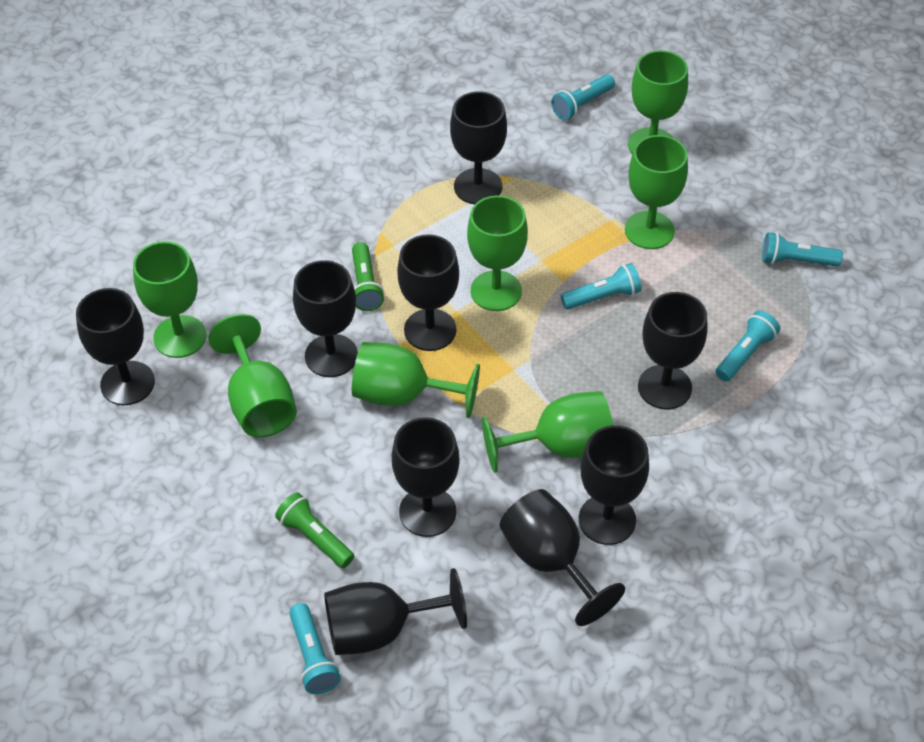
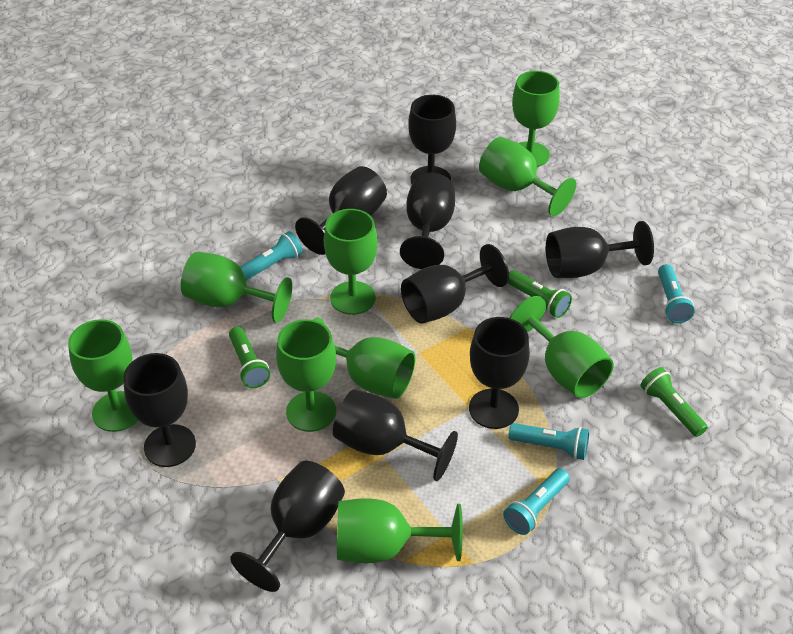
green flashlight: 2 -> 3
green goblet: 7 -> 9
turquoise flashlight: 5 -> 4

